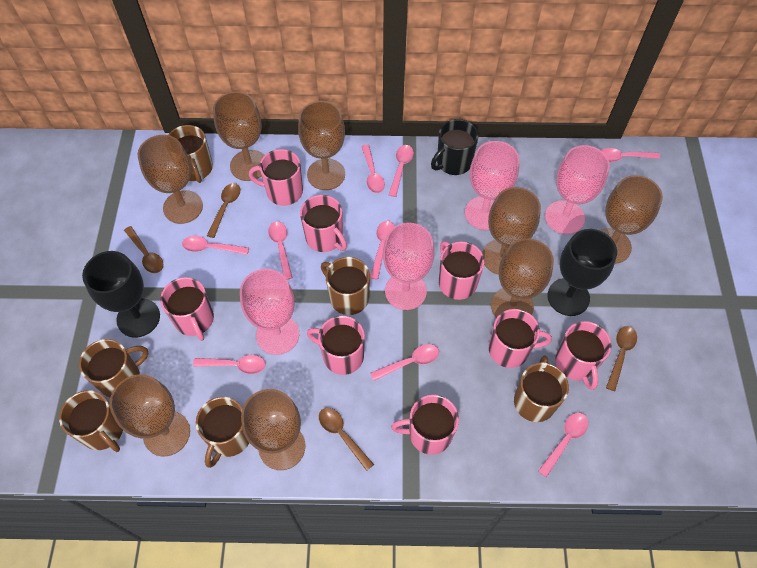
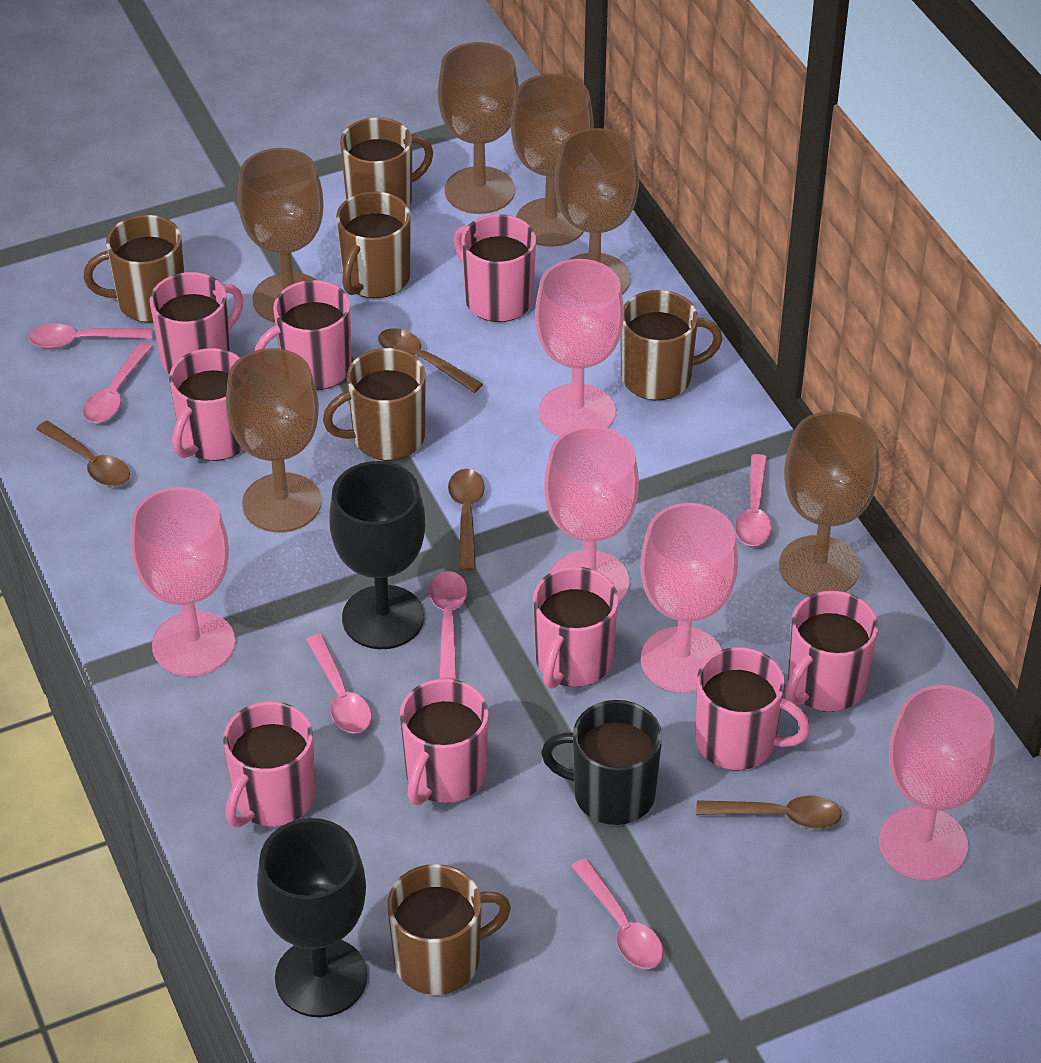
brown goblet: 8 -> 6
pink goblet: 4 -> 5
pink mug: 8 -> 9
pink spoon: 9 -> 6

